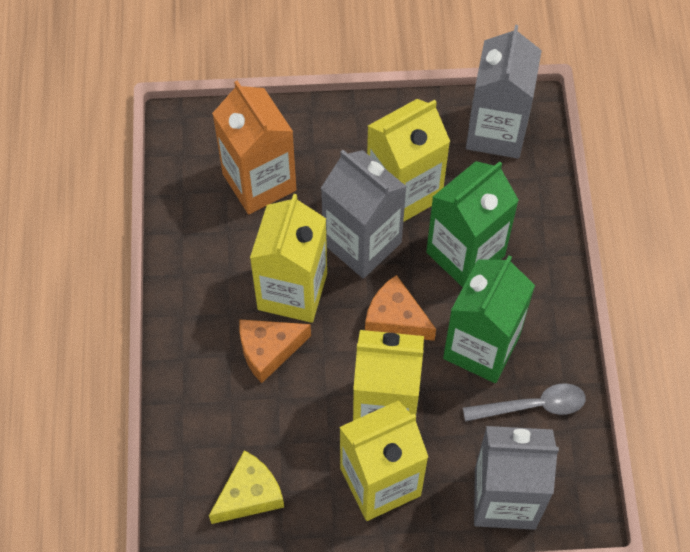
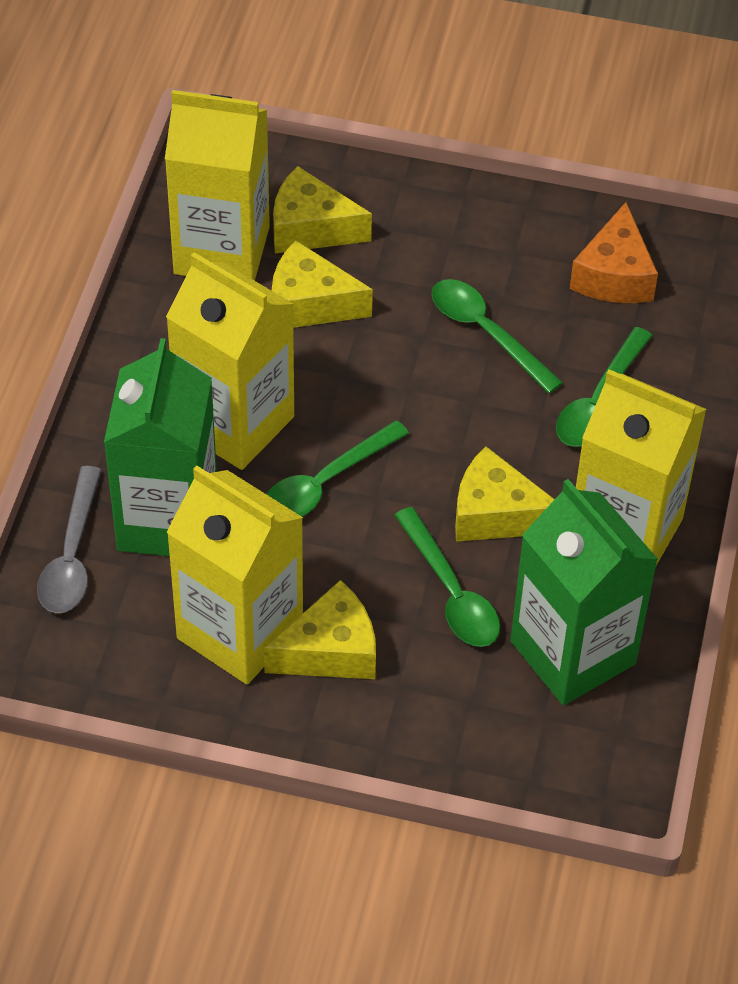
green spoon: 0 -> 4
grey carton: 3 -> 0
orange carton: 1 -> 0
orange cheese: 2 -> 1
yellow cheese: 1 -> 4

